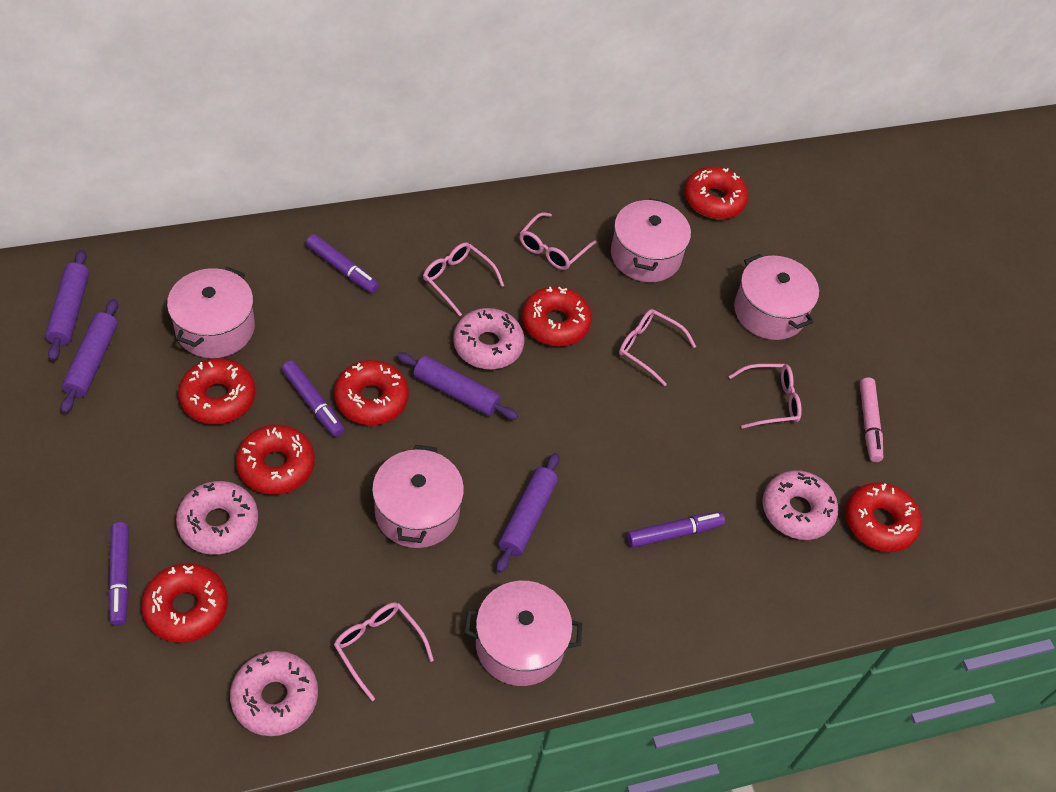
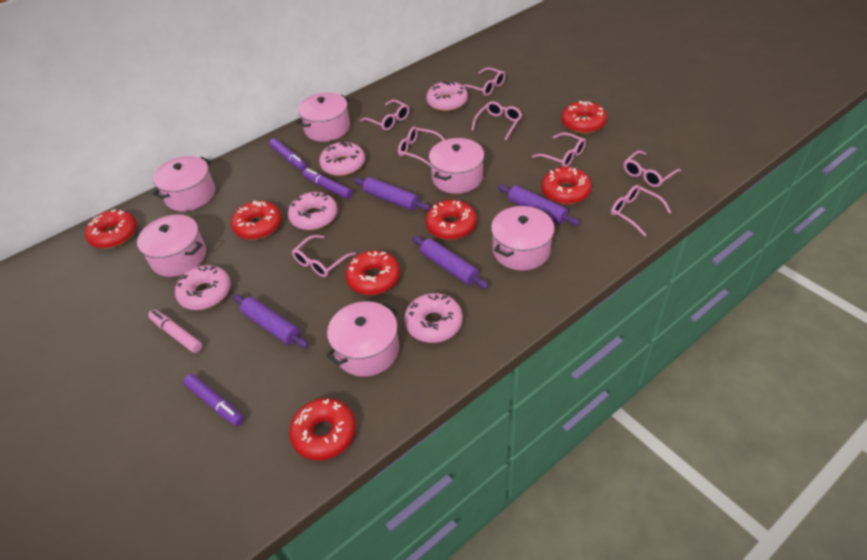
pink donut: 4 -> 5
pink glasses: 5 -> 8
pink pot: 5 -> 6
purple marker: 4 -> 3

